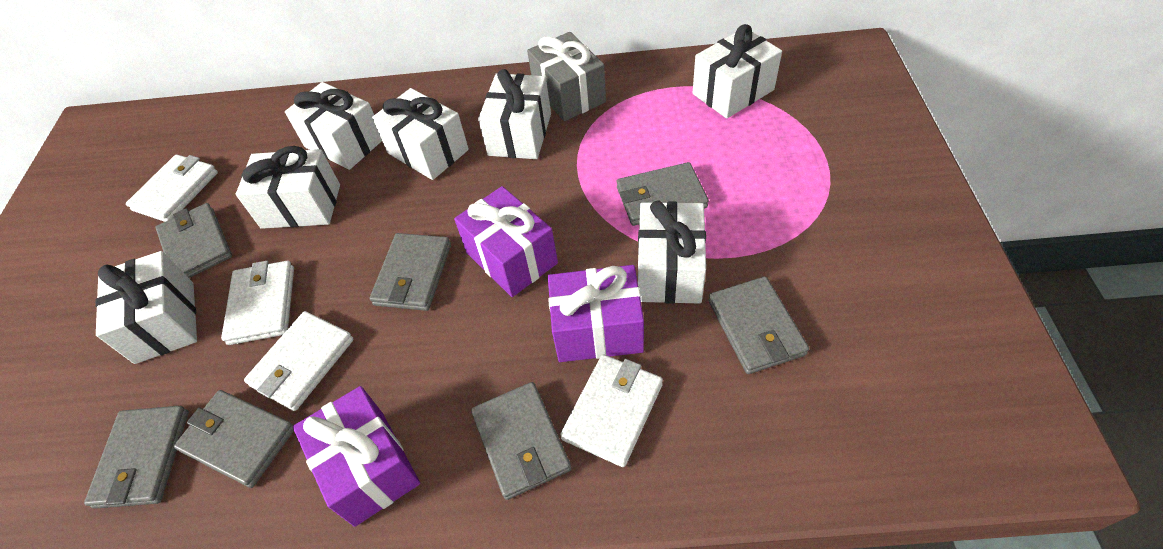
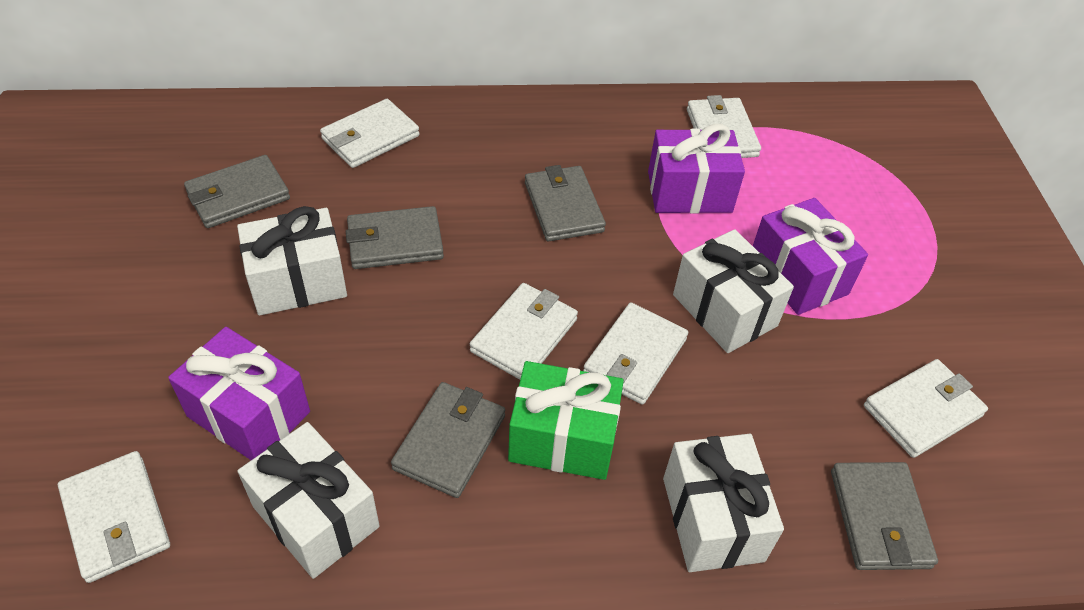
green gift: 0 -> 1
grey gift: 1 -> 0
grey wallet: 7 -> 5
white gift: 7 -> 4
white wallet: 4 -> 6

